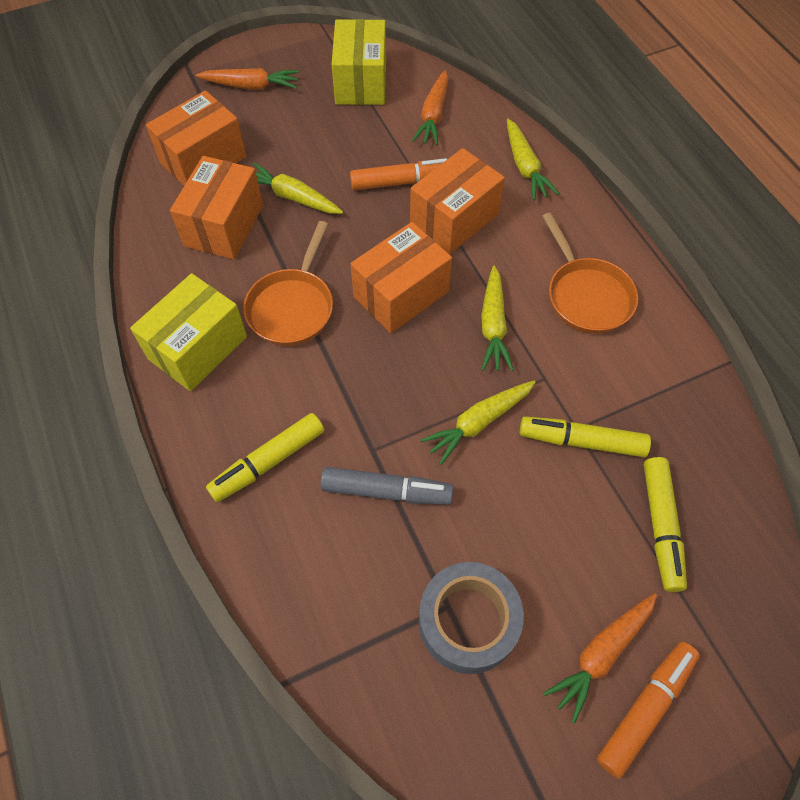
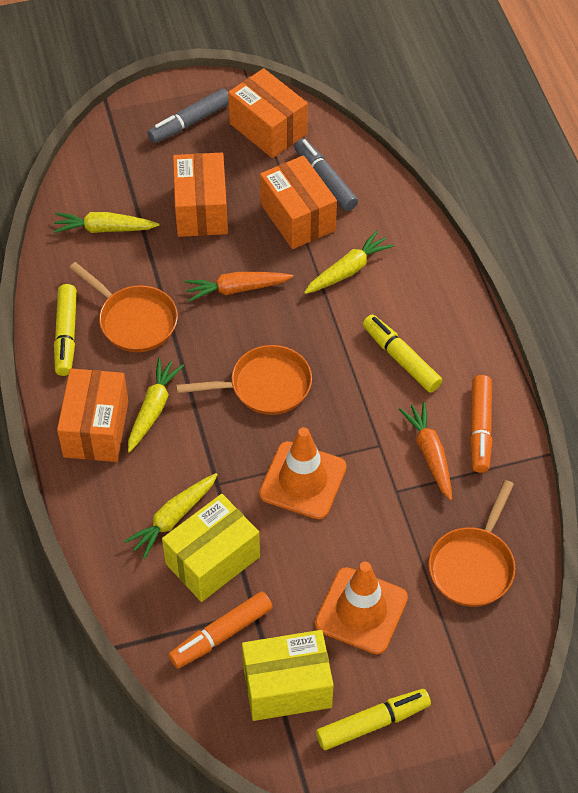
grey marker: 1 -> 2
grey tape: 1 -> 0
orange carrot: 3 -> 2
orange pan: 2 -> 3
orange traffic cone: 0 -> 2

